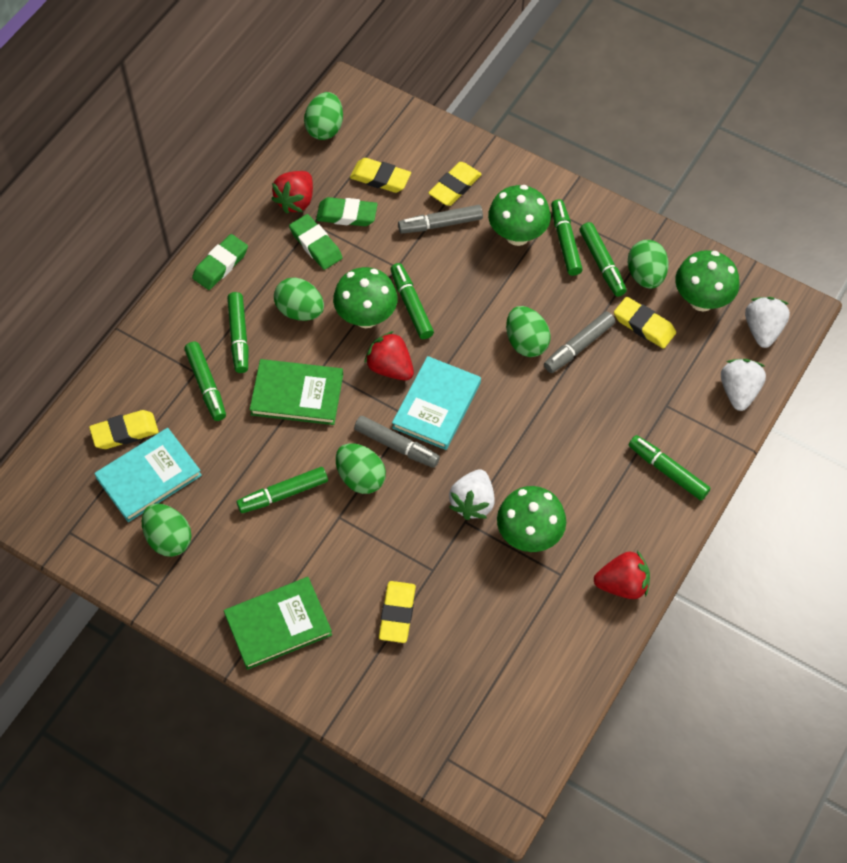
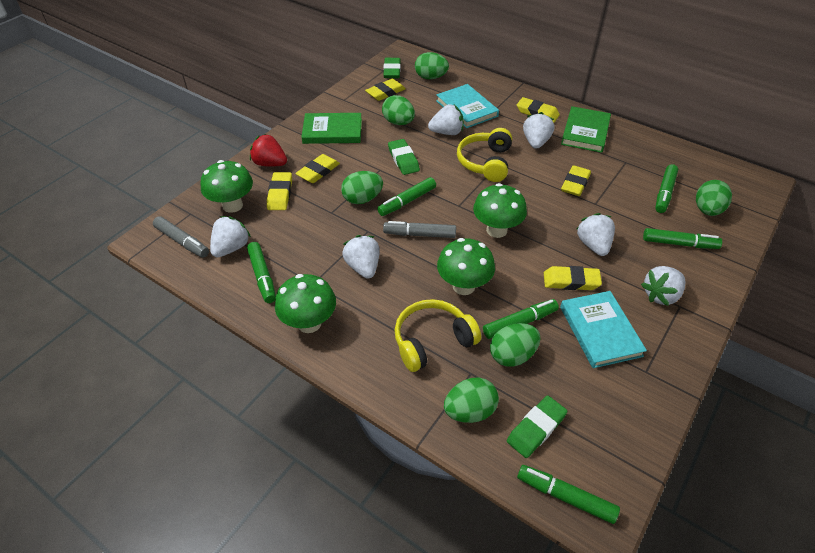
green marker: 7 -> 6
grey marker: 3 -> 2
red strawberry: 3 -> 1
white strawberry: 3 -> 6
yellow eraser: 5 -> 6
yellow headphones: 0 -> 2

